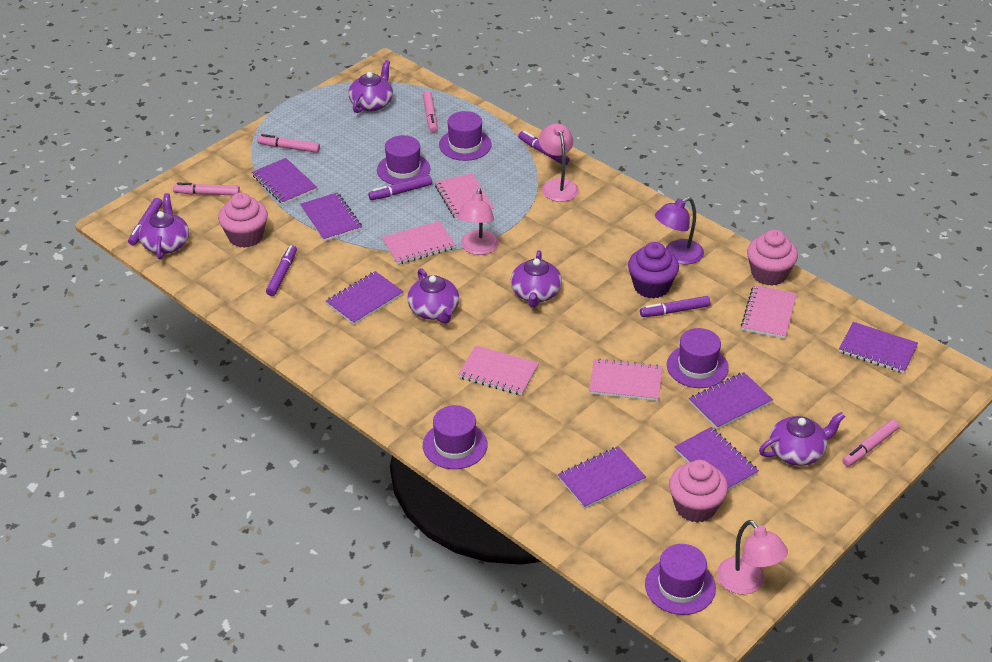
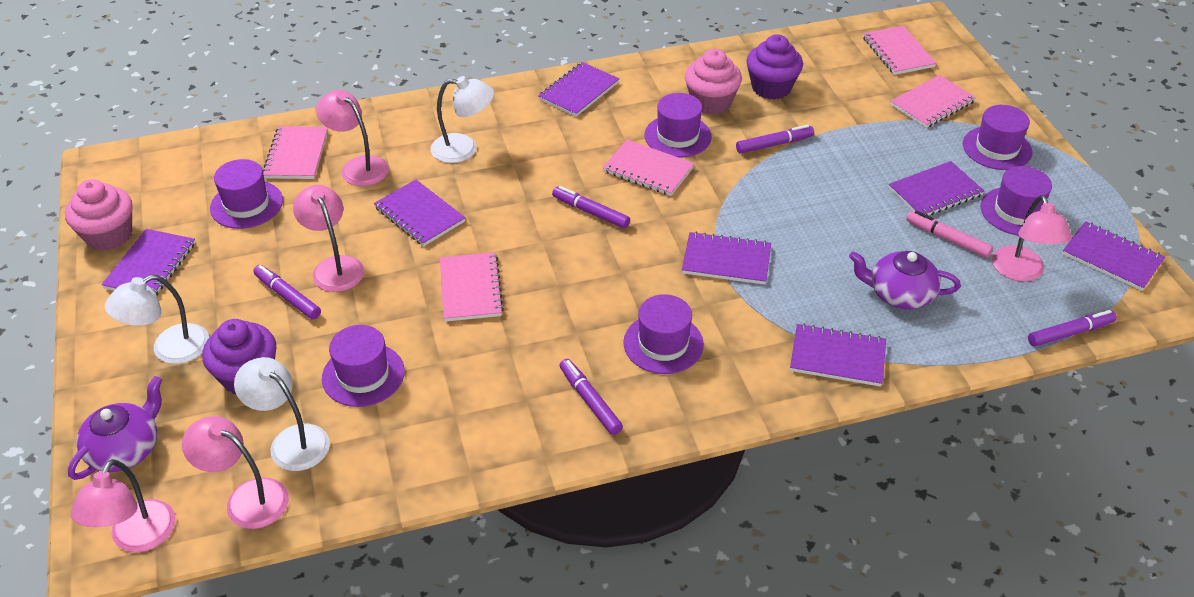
pink cupcake: 3 -> 2
pink lamp: 3 -> 5
pink marker: 4 -> 1
purple cupcake: 1 -> 2
purple hat: 5 -> 6
purple lamp: 1 -> 0
purple teapot: 5 -> 2
white lamp: 0 -> 3

